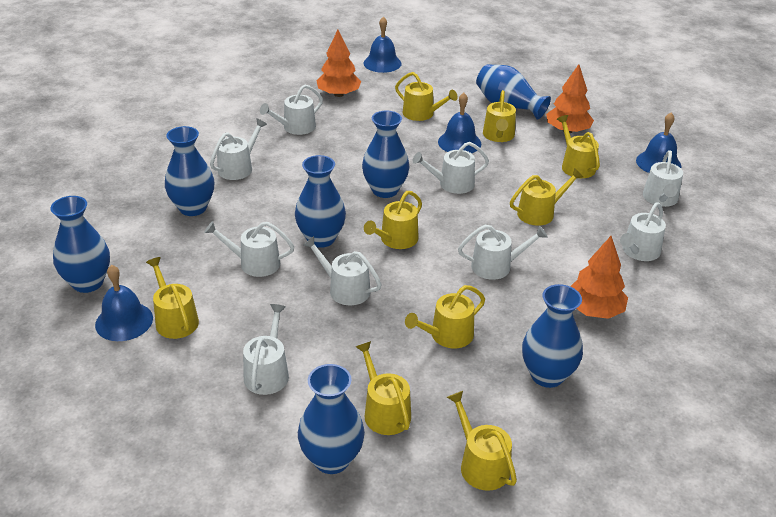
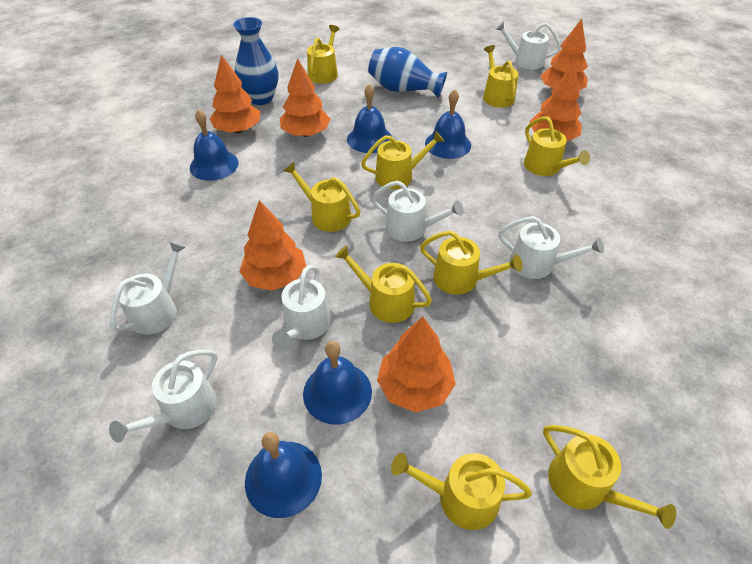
blue bell: 4 -> 5
blue vase: 7 -> 2
orange tree: 3 -> 6
white watering can: 9 -> 6

